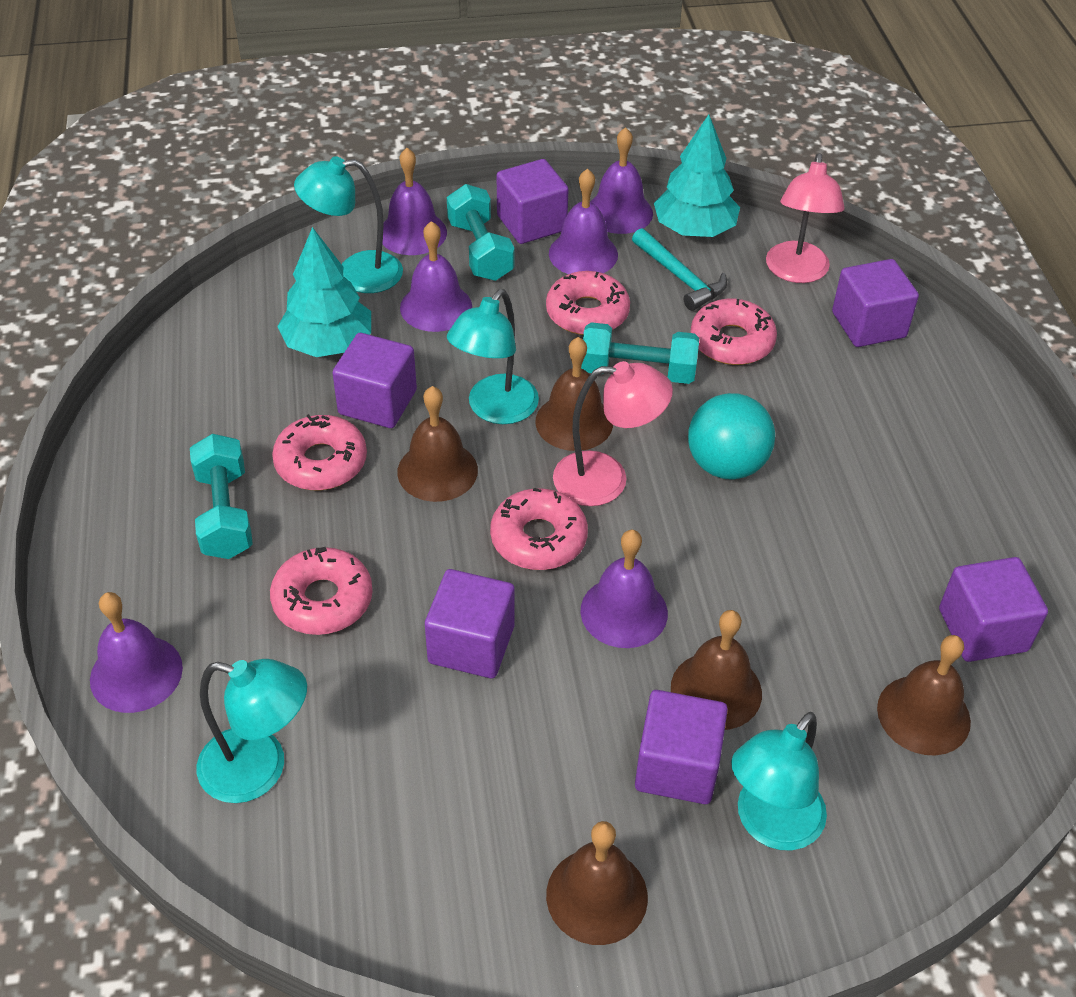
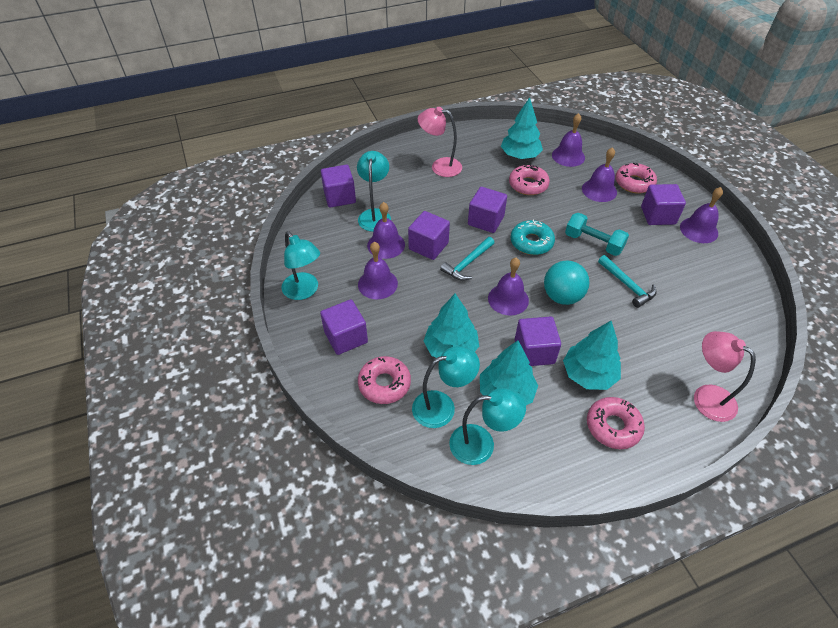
brown bell: 5 -> 0
pink donut: 5 -> 4
turquoise donut: 0 -> 1
turquoise dumbbell: 3 -> 1
turquoise hammer: 1 -> 2
turquoise tree: 2 -> 4

